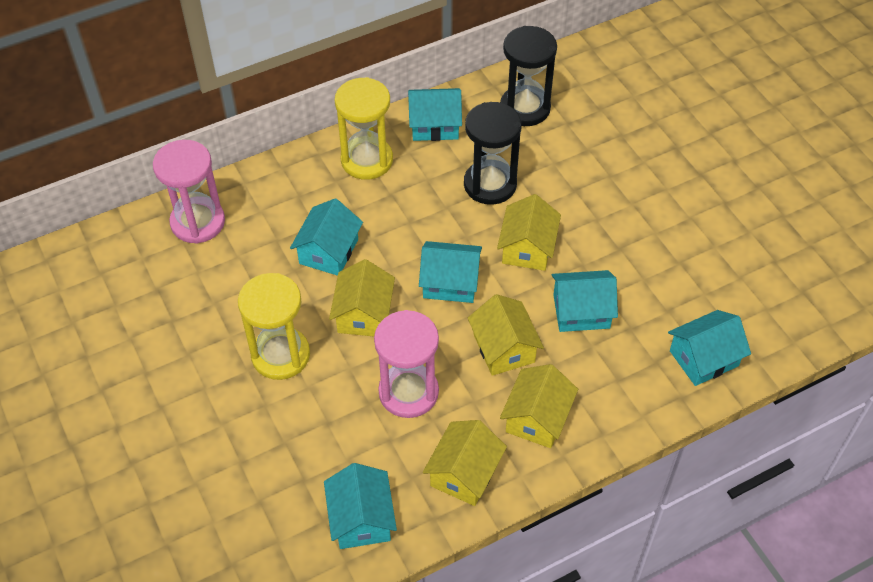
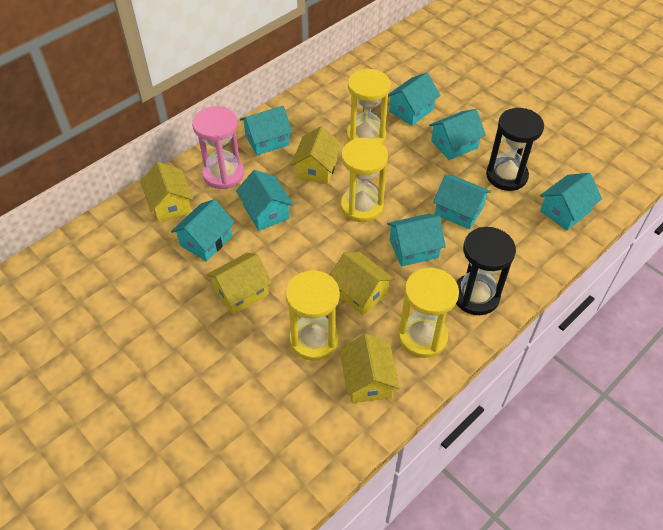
pink hourglass: 2 -> 1
turquoise house: 6 -> 8
yellow hourglass: 2 -> 4

